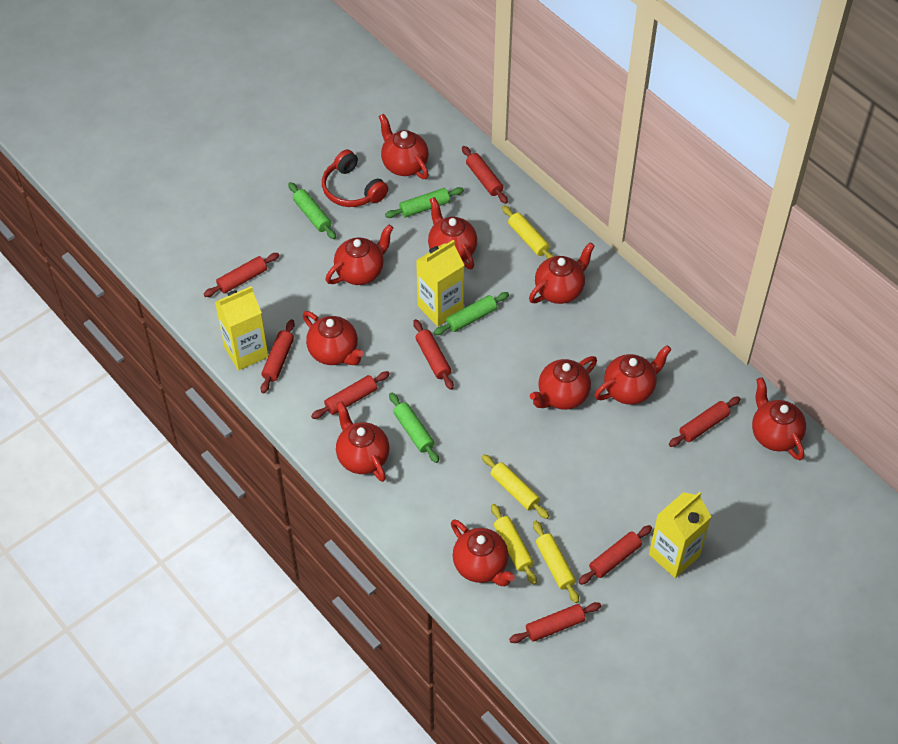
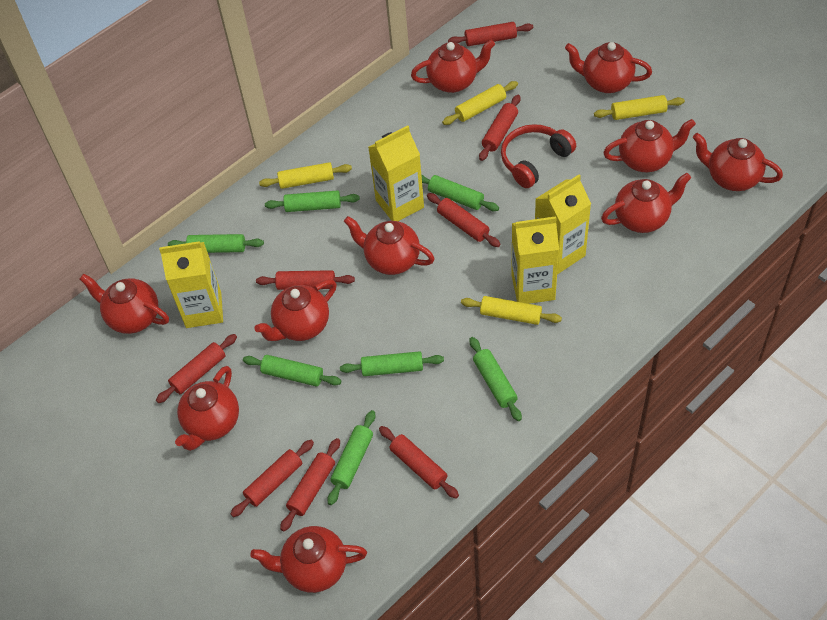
green rolling pin: 4 -> 7
yellow carton: 3 -> 4

